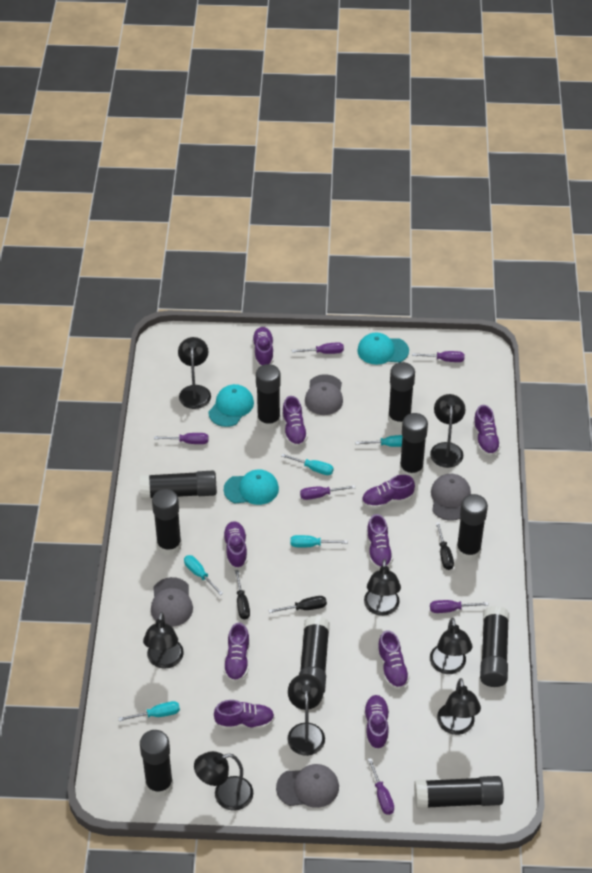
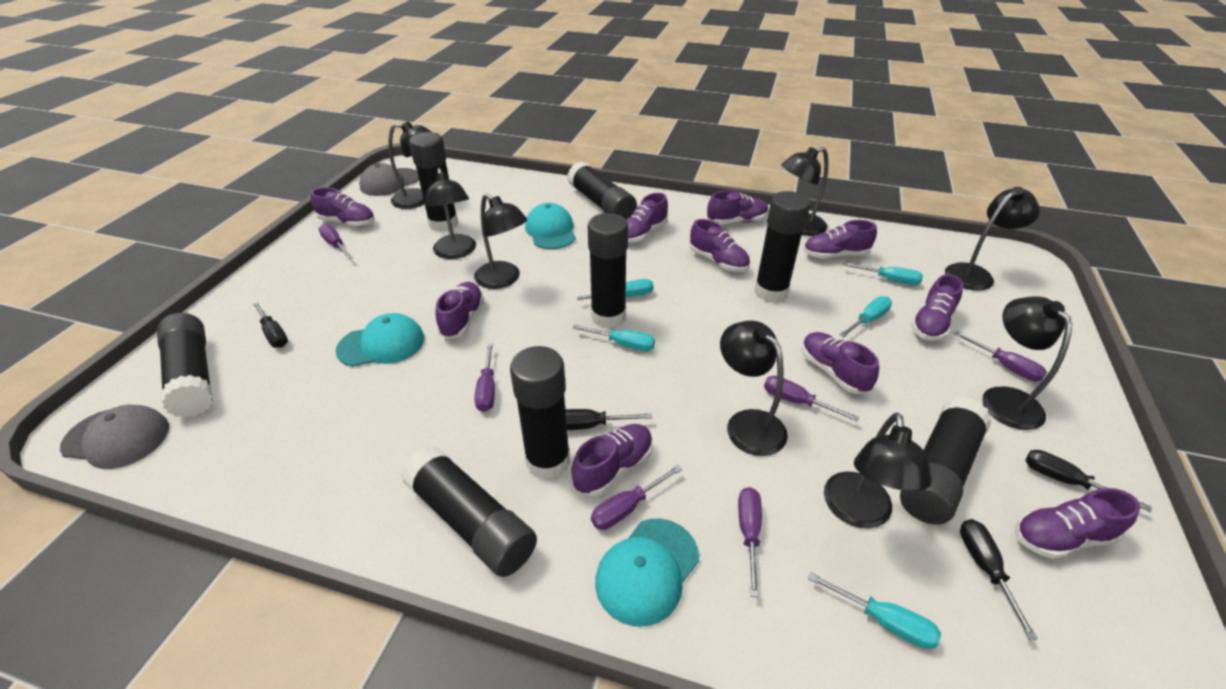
black glue stick: 10 -> 8
black screwdriver: 3 -> 4
grey cap: 4 -> 2

